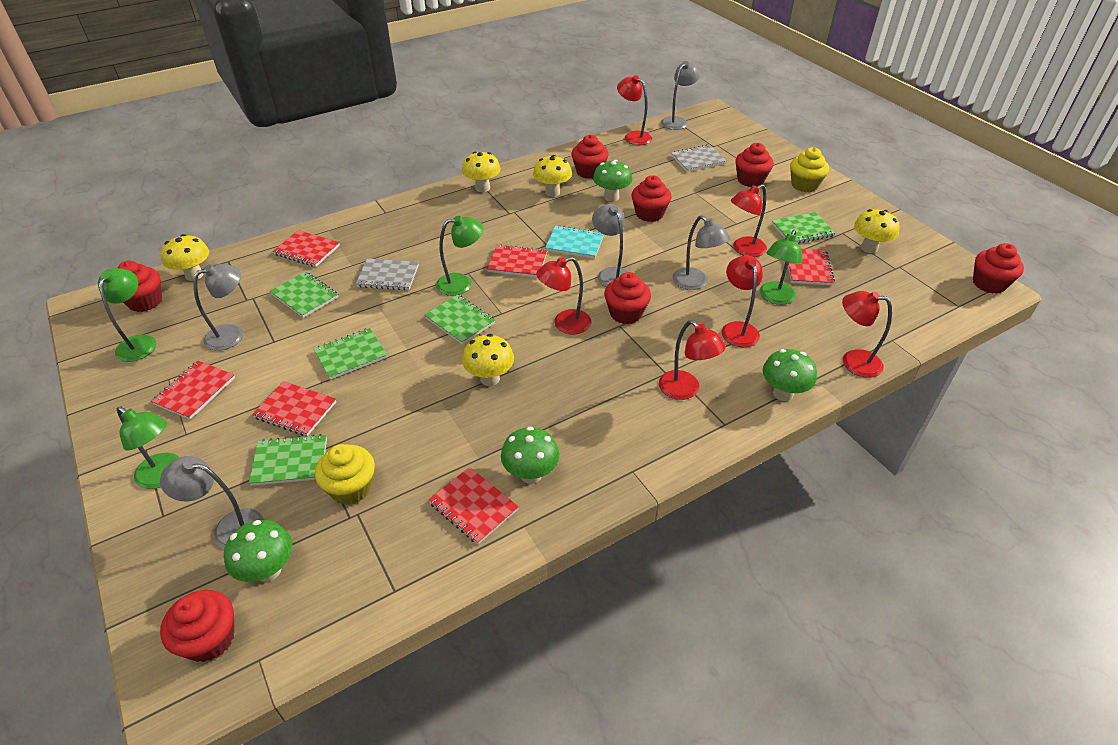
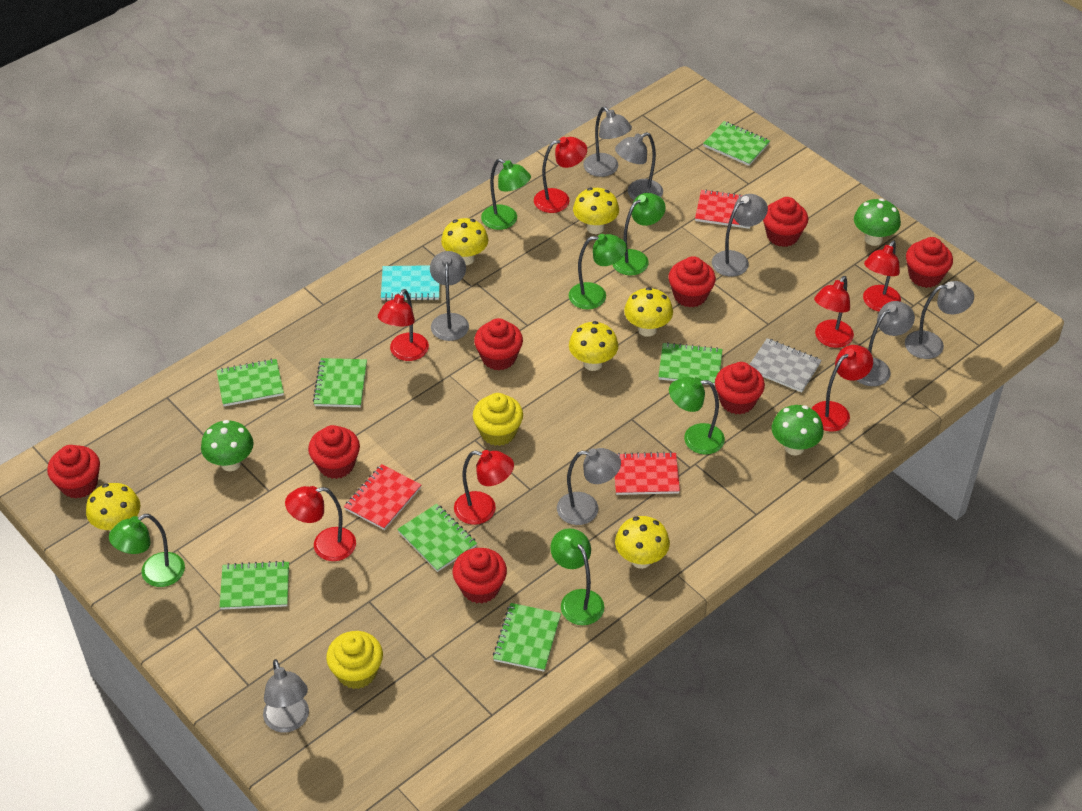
green lamp: 4 -> 6
green mushroom: 4 -> 3
green notebook: 5 -> 7
grey lamp: 5 -> 8
grey notebook: 2 -> 1
red cupcake: 7 -> 8
red lamp: 6 -> 7
red notebook: 6 -> 3
yellow mushroom: 5 -> 6

